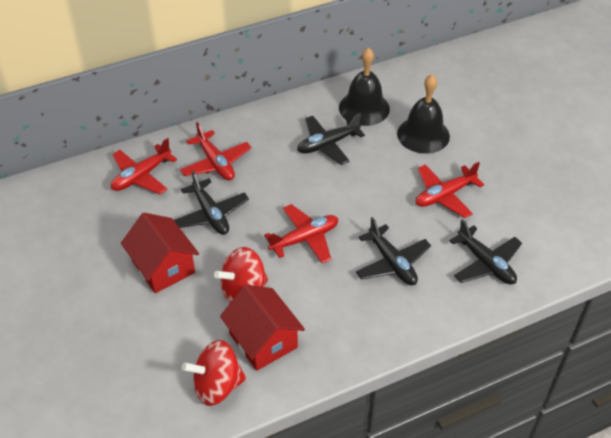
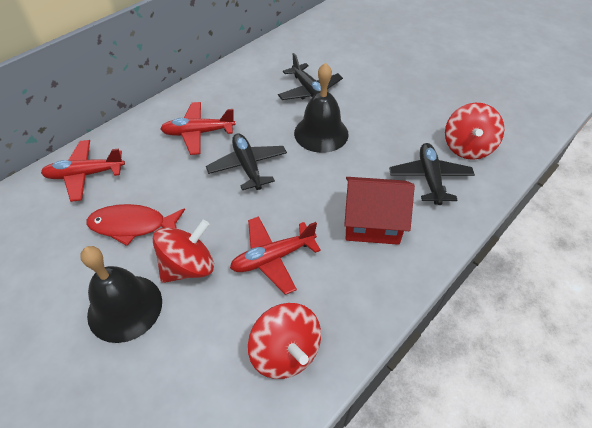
black plane: 4 -> 3
red fish: 0 -> 1
red house: 2 -> 1
red plane: 4 -> 3
red spinning top: 2 -> 3

